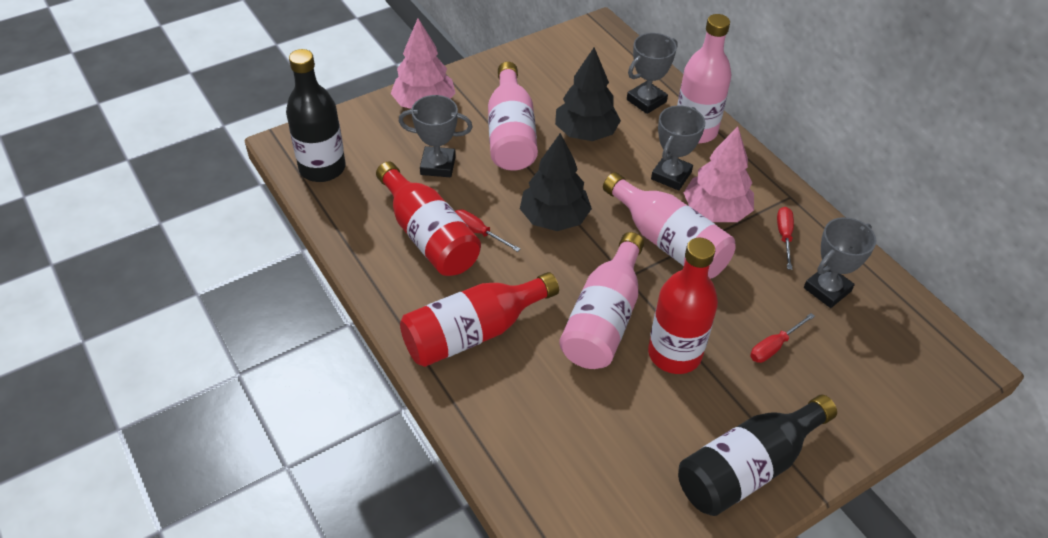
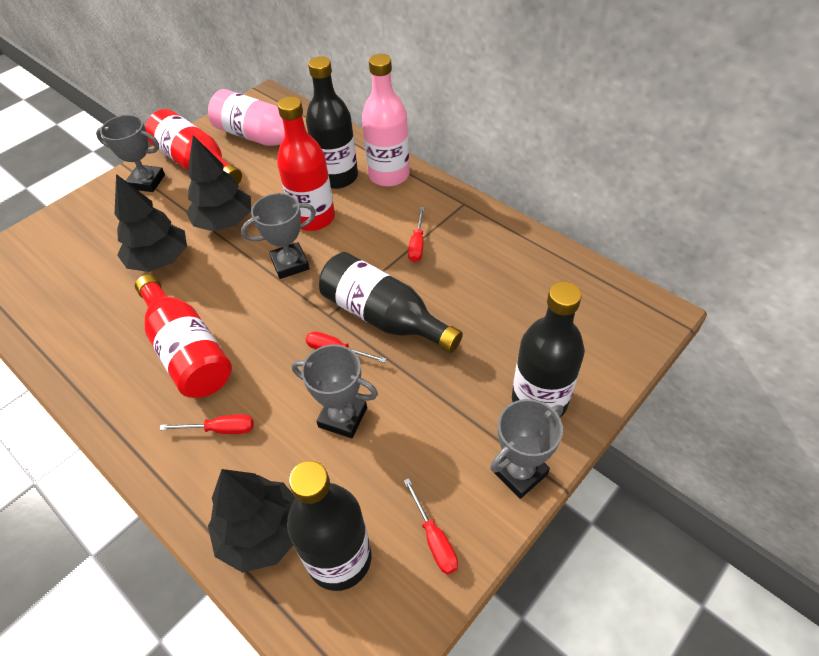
black bottle: 2 -> 4
black tree: 2 -> 3
pink bottle: 4 -> 2
pink tree: 2 -> 0
red screwdriver: 3 -> 4

